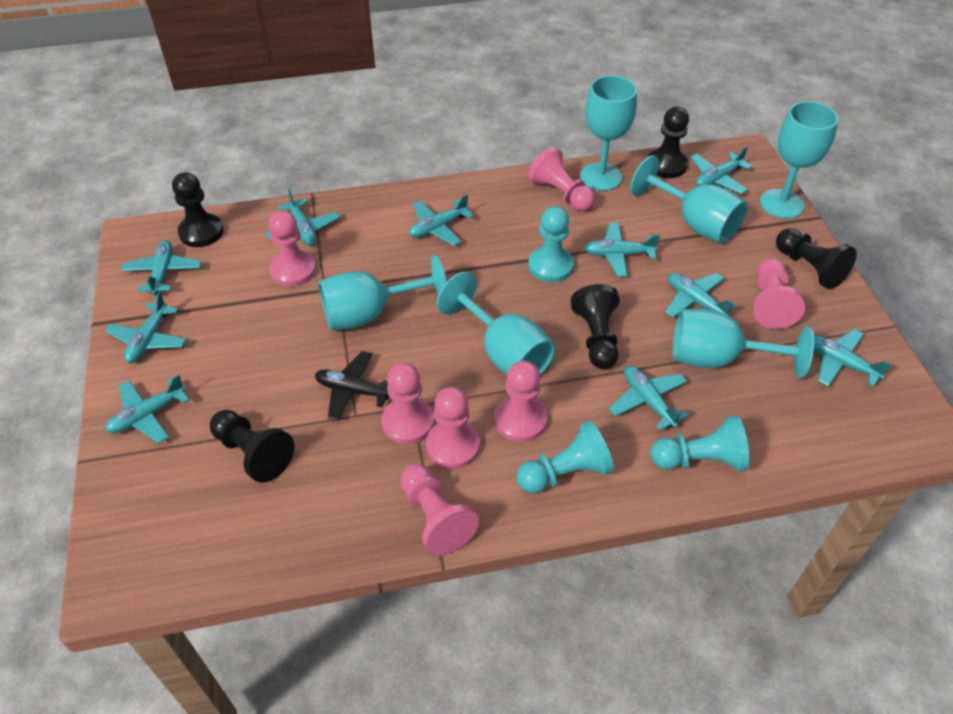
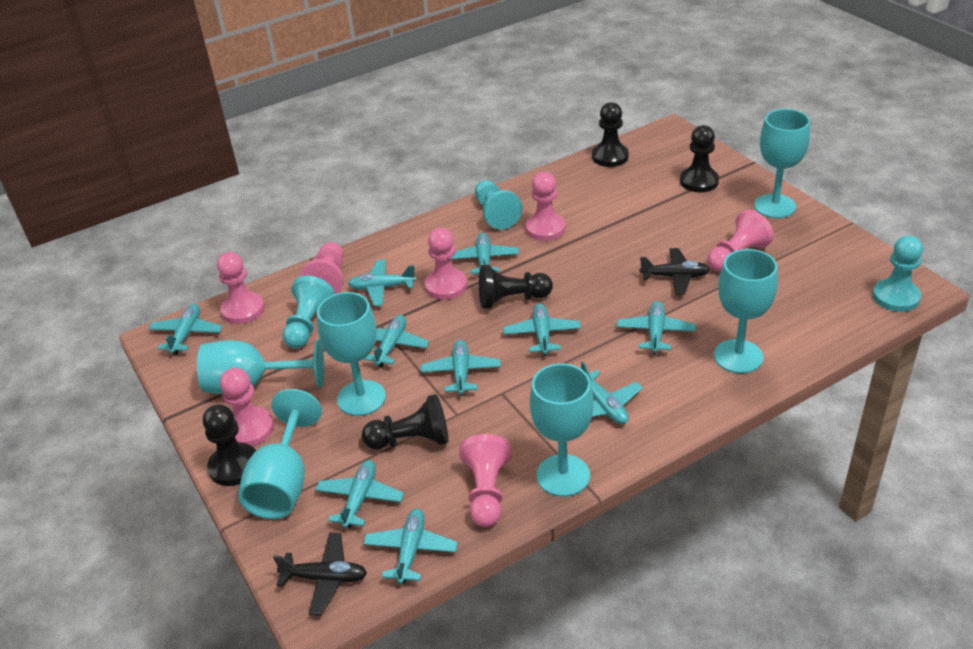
black plane: 1 -> 2

